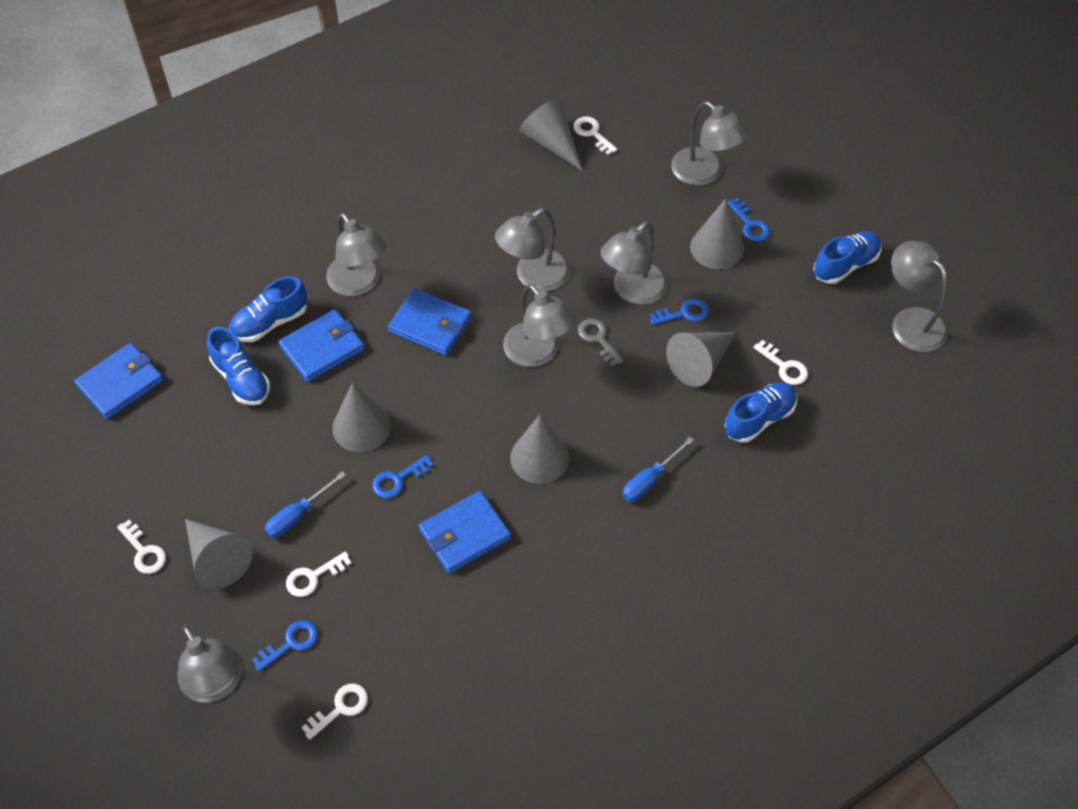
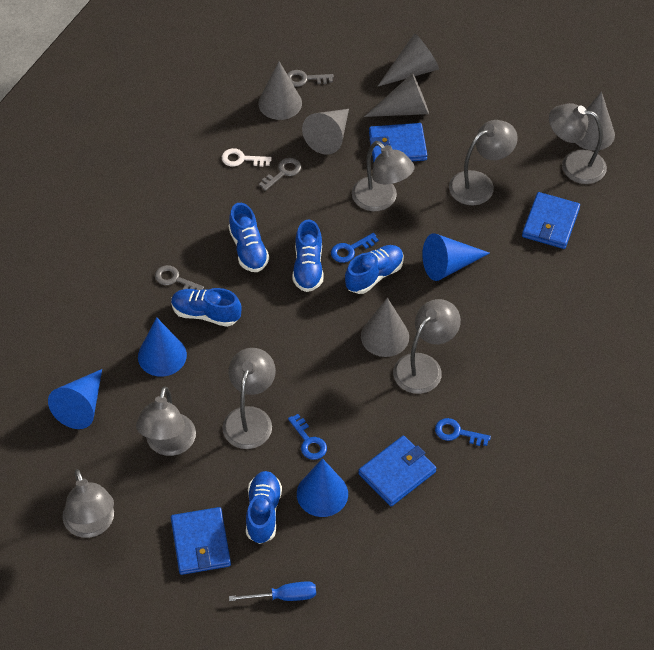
blue cone: 0 -> 4
blue key: 4 -> 3
blue screwdriver: 2 -> 1
blue shoe: 4 -> 5
grey key: 1 -> 3
white key: 5 -> 1

